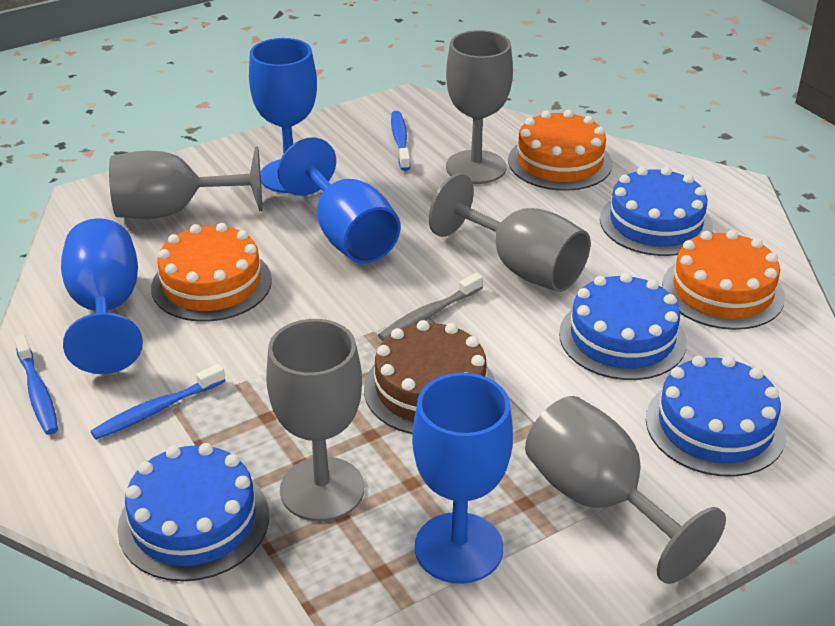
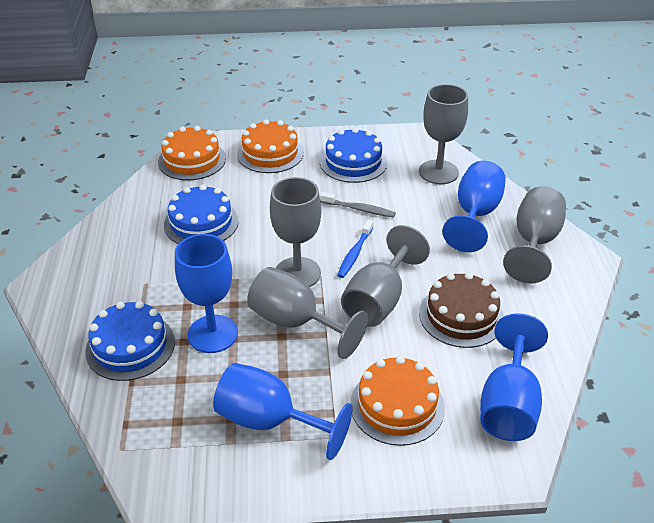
blue cake: 4 -> 3
blue toothbrush: 3 -> 1

